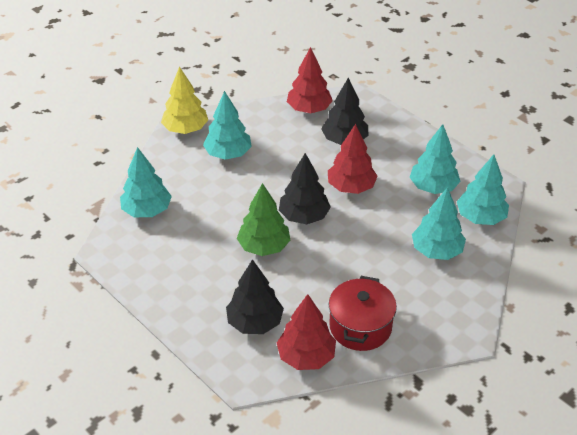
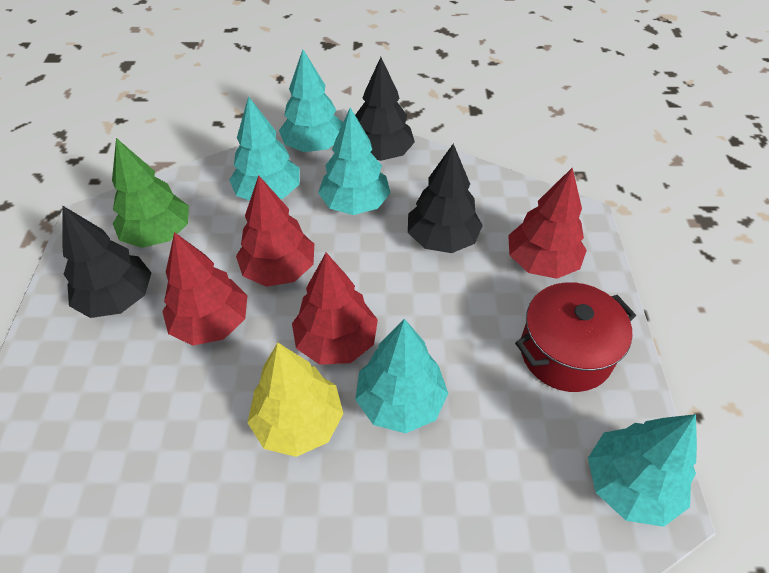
red tree: 3 -> 4

